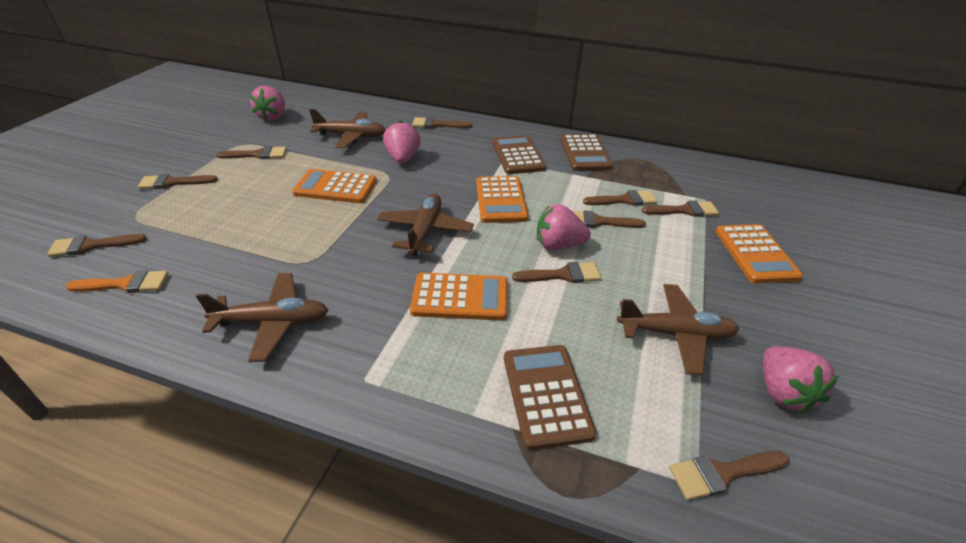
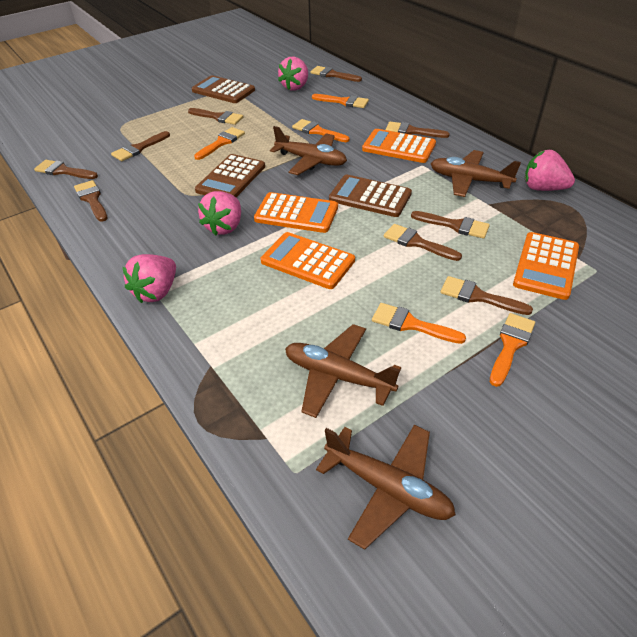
orange brush: 1 -> 5

